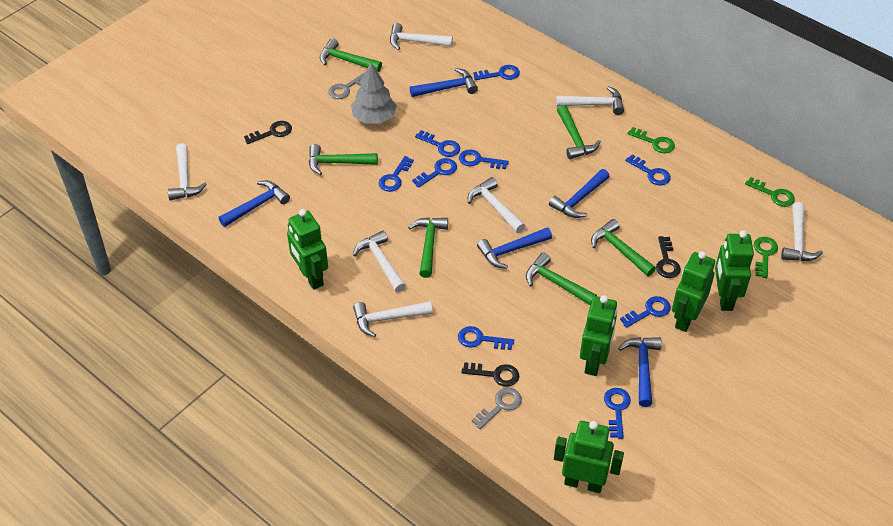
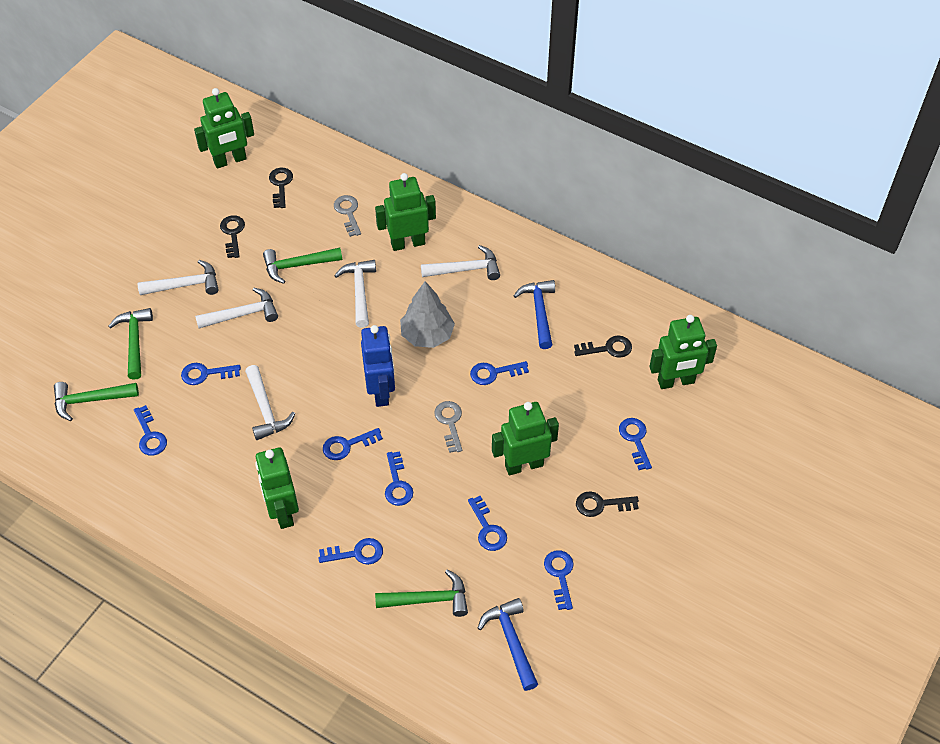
black key: 3 -> 4
blue hammer: 5 -> 2
blue robot: 0 -> 1
green hammer: 6 -> 4
green key: 3 -> 0
white hammer: 7 -> 5

